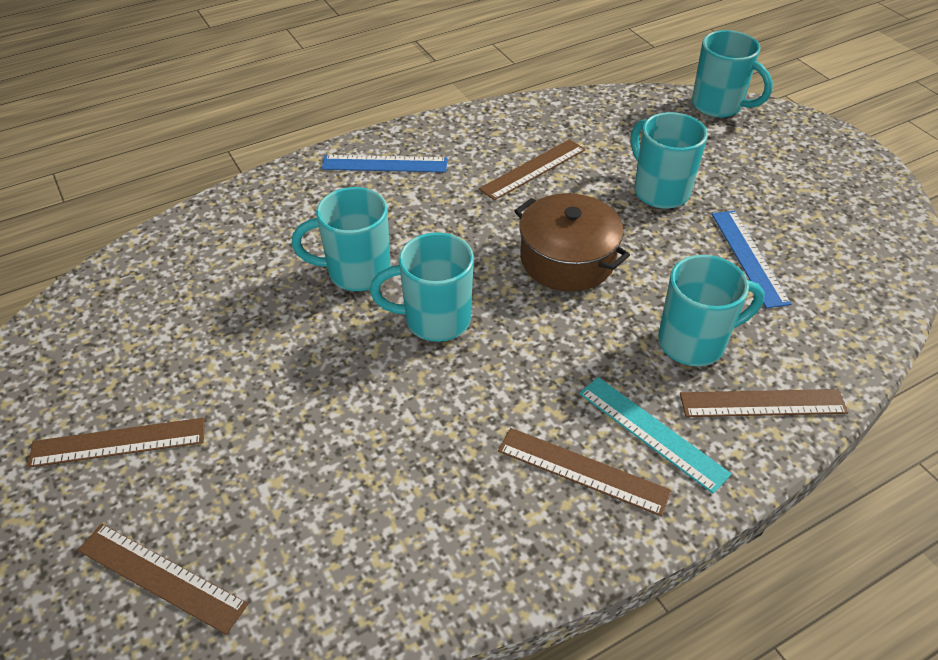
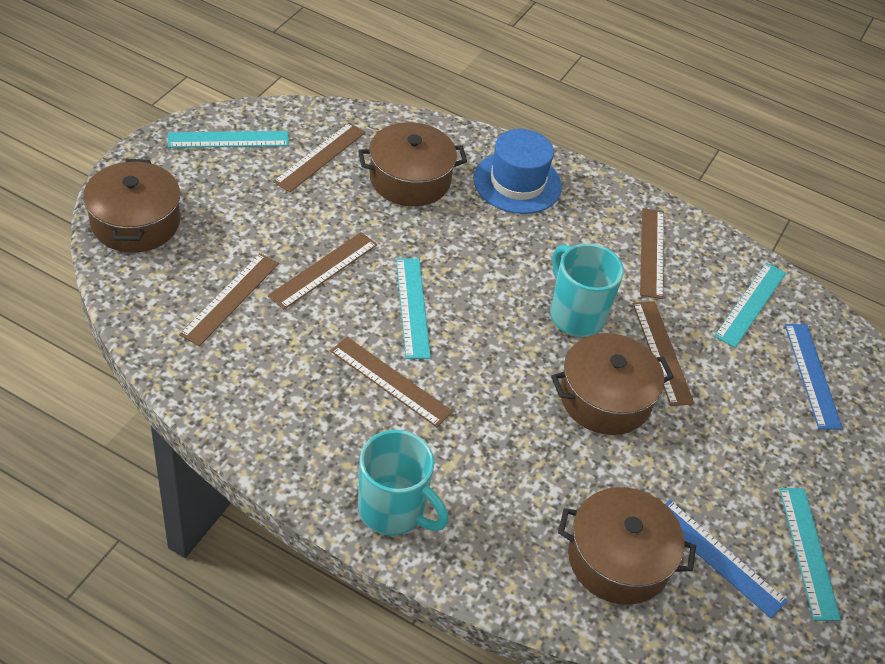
blue hat: 0 -> 1
brown pot: 1 -> 4
brown ruler: 5 -> 6
turquoise mug: 5 -> 2
turquoise ruler: 1 -> 4

